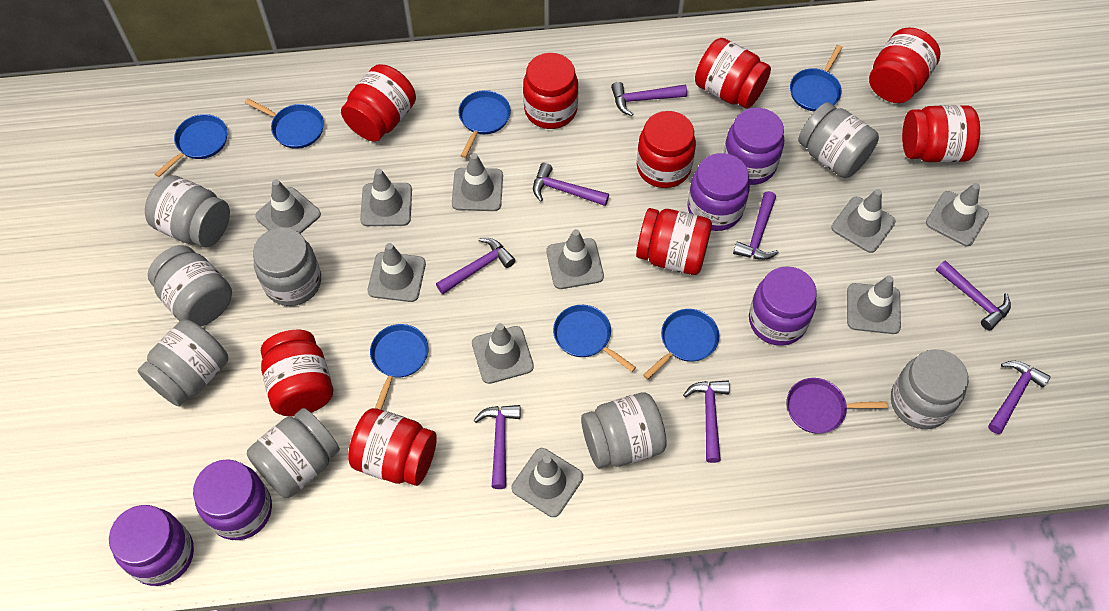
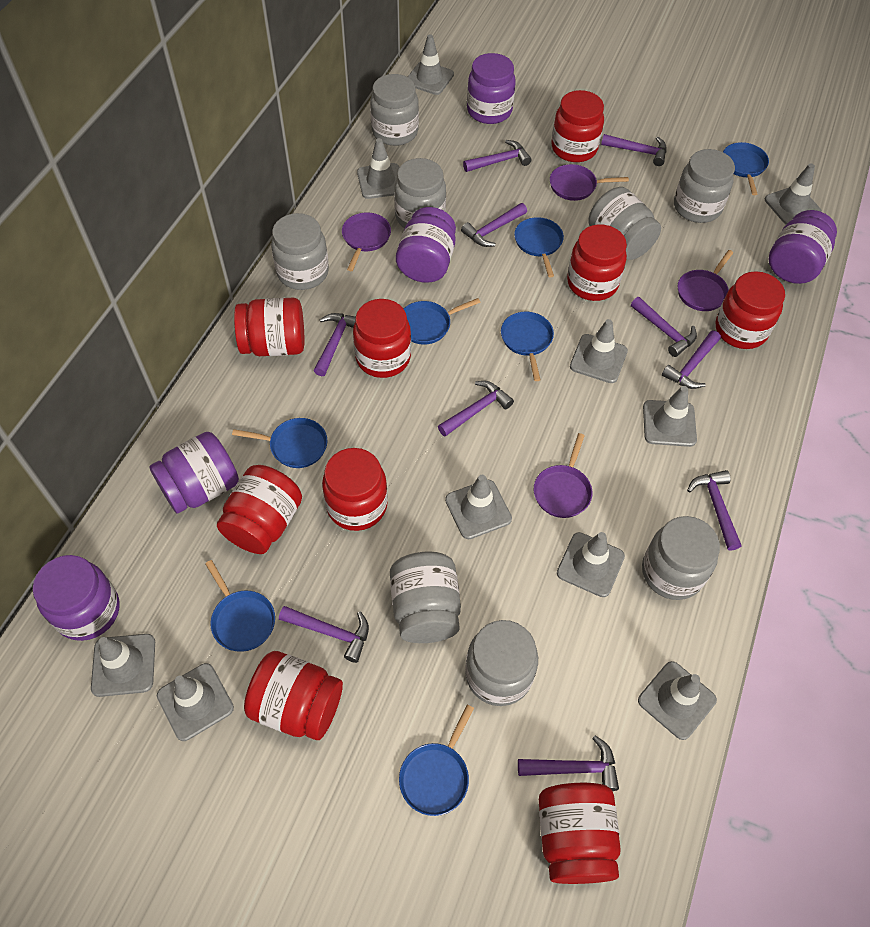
purple hammer: 8 -> 10
purple pan: 1 -> 4

